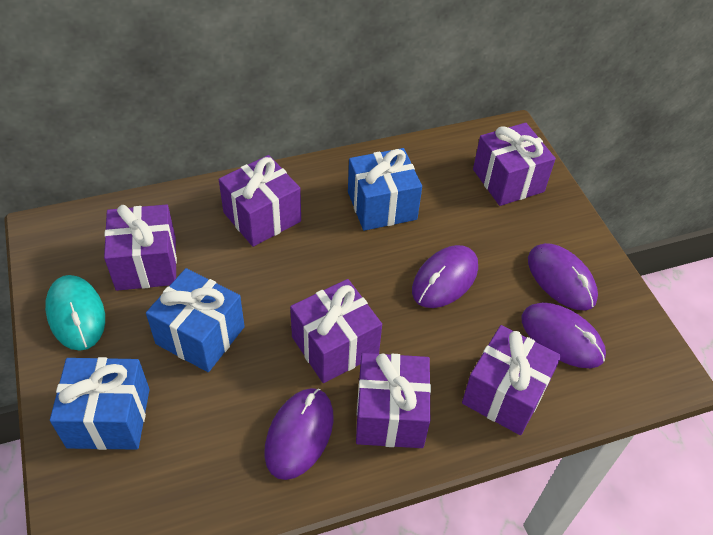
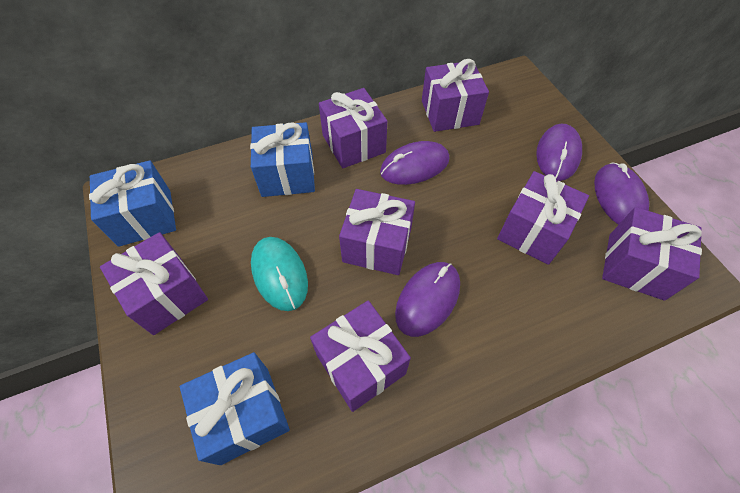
purple gift: 6 -> 7

